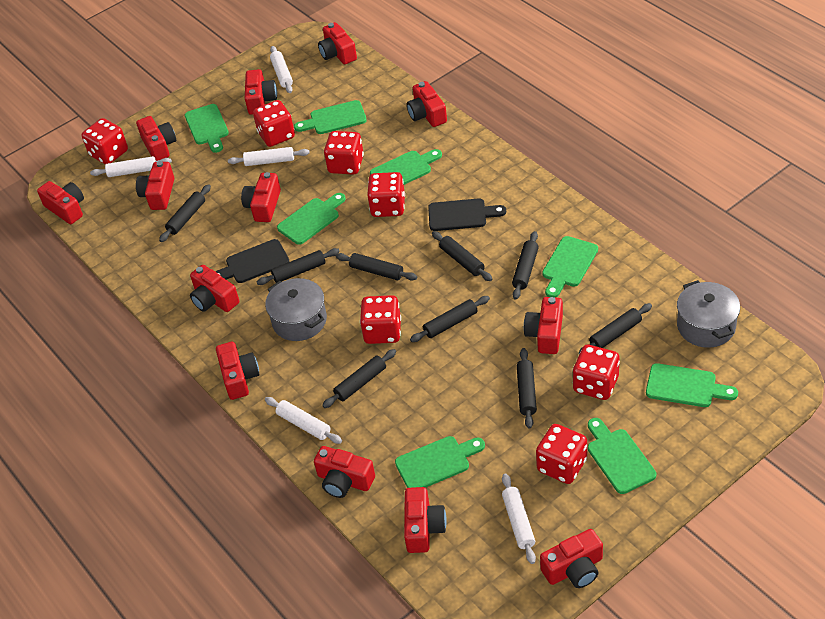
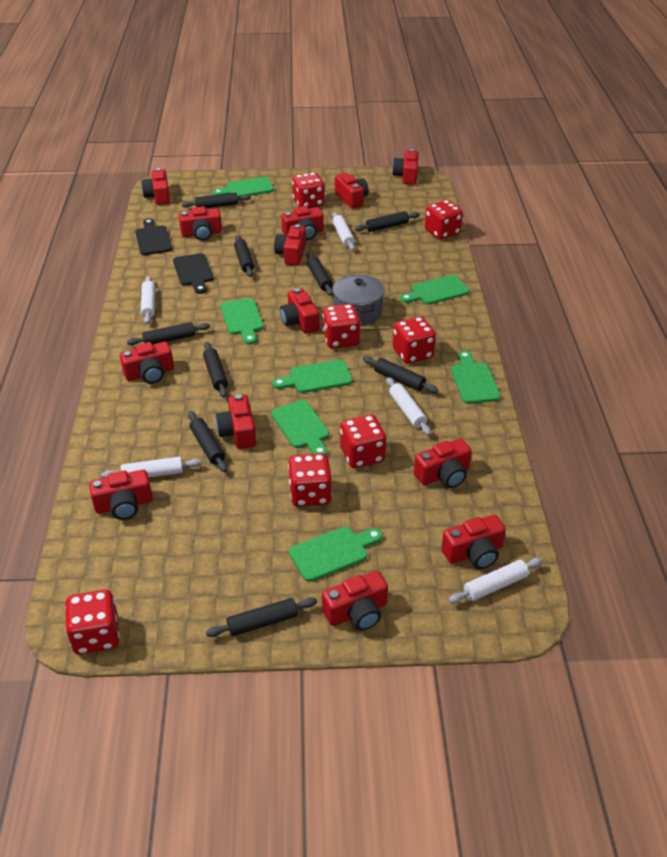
green cutting board: 8 -> 7
grey pot: 2 -> 1

